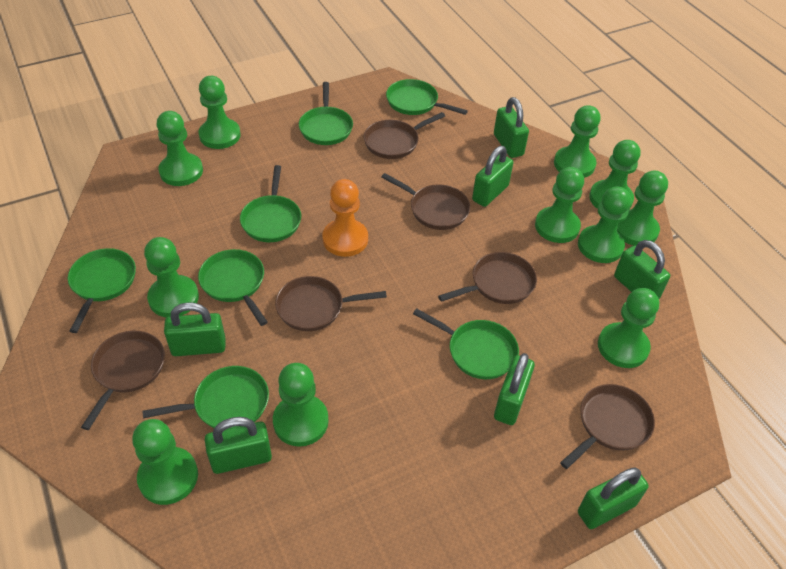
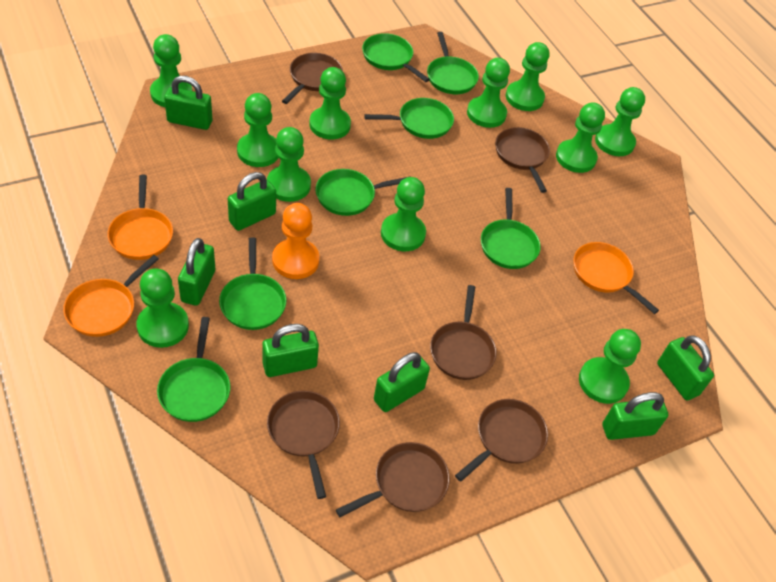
orange pan: 0 -> 3

